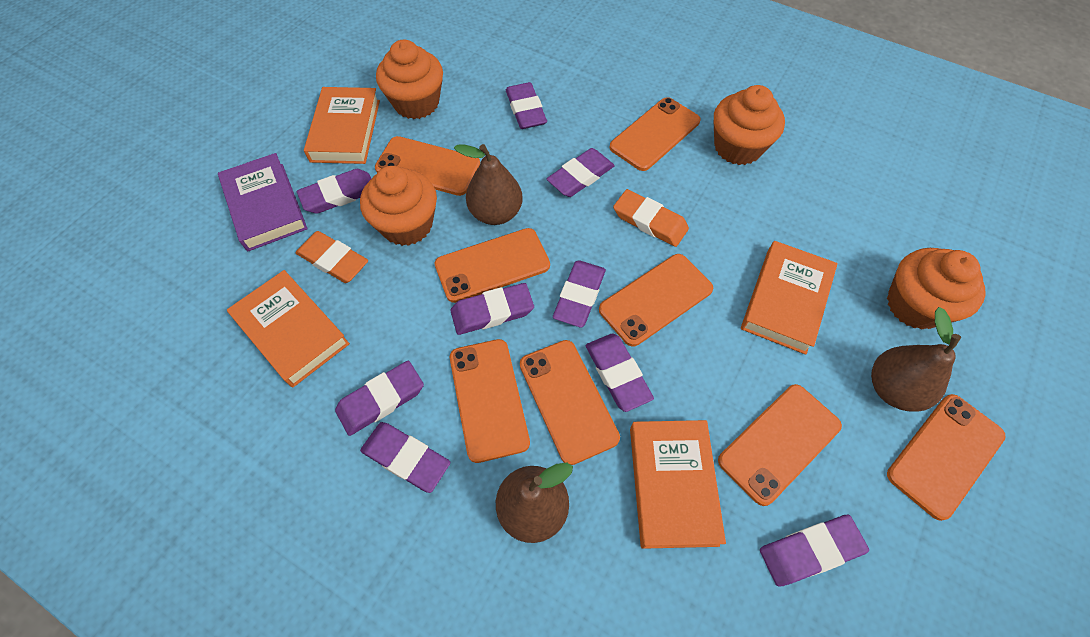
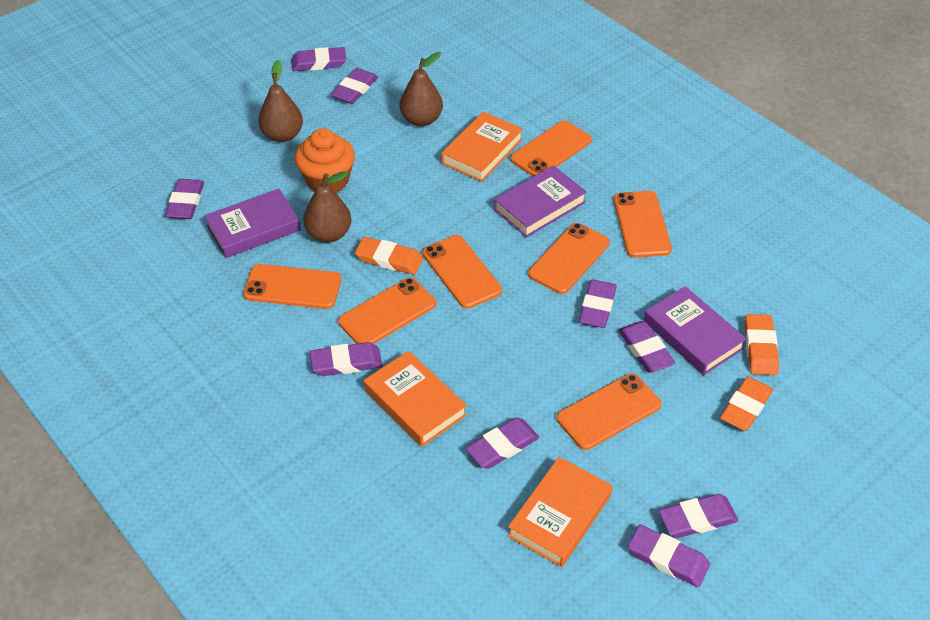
orange book: 4 -> 3
orange cupcake: 4 -> 1
orange eraser: 2 -> 3
orange phone: 8 -> 7
purple book: 1 -> 3

